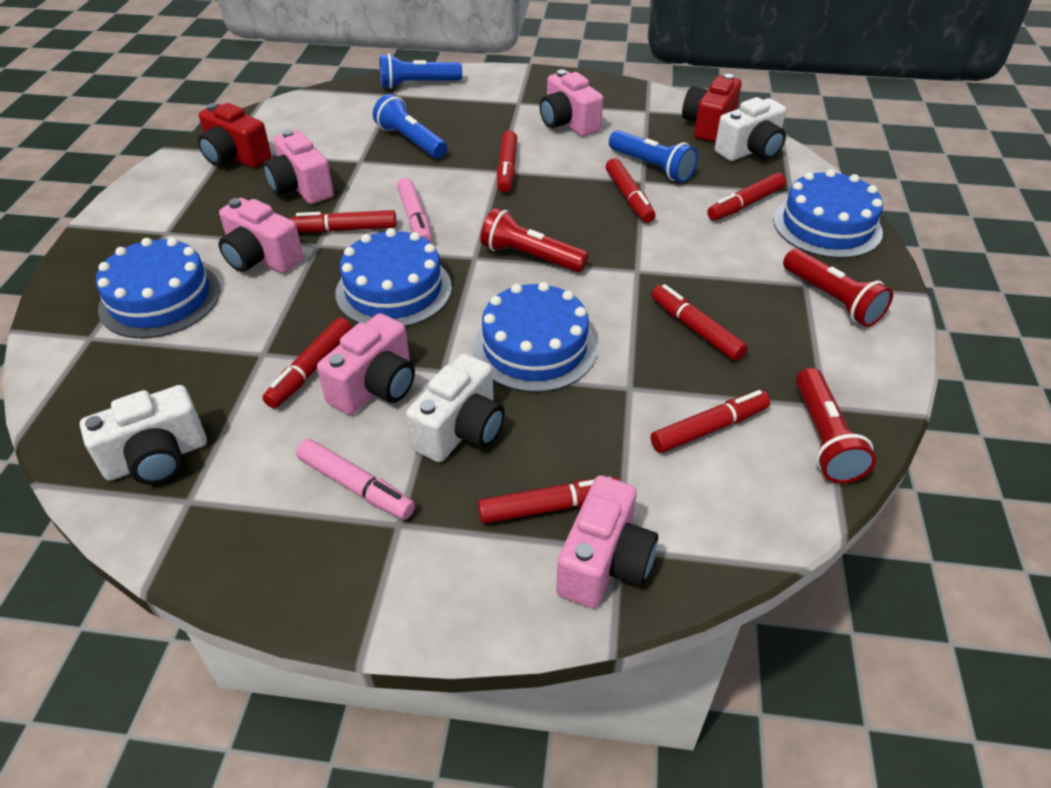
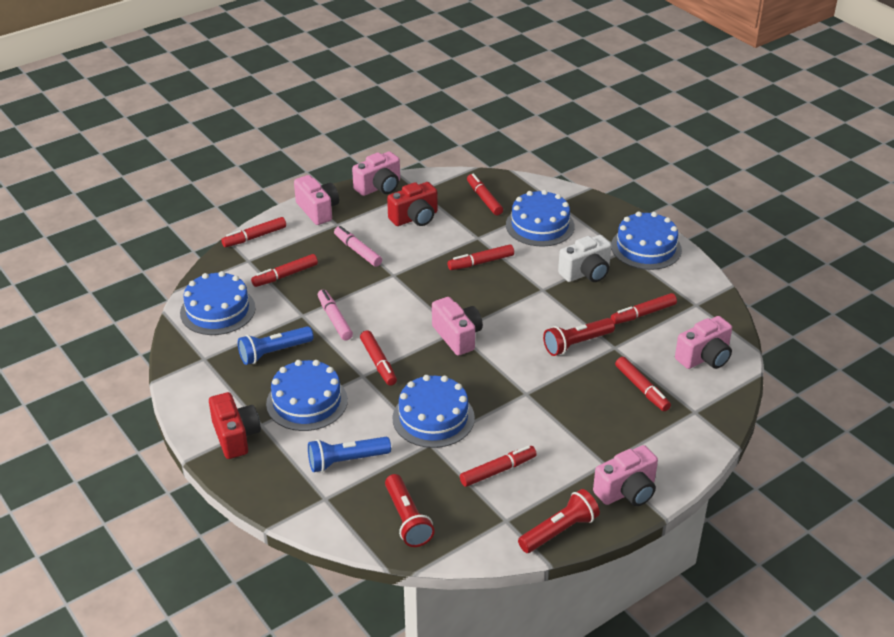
blue cake: 4 -> 5
blue flashlight: 3 -> 2
white camera: 3 -> 1

